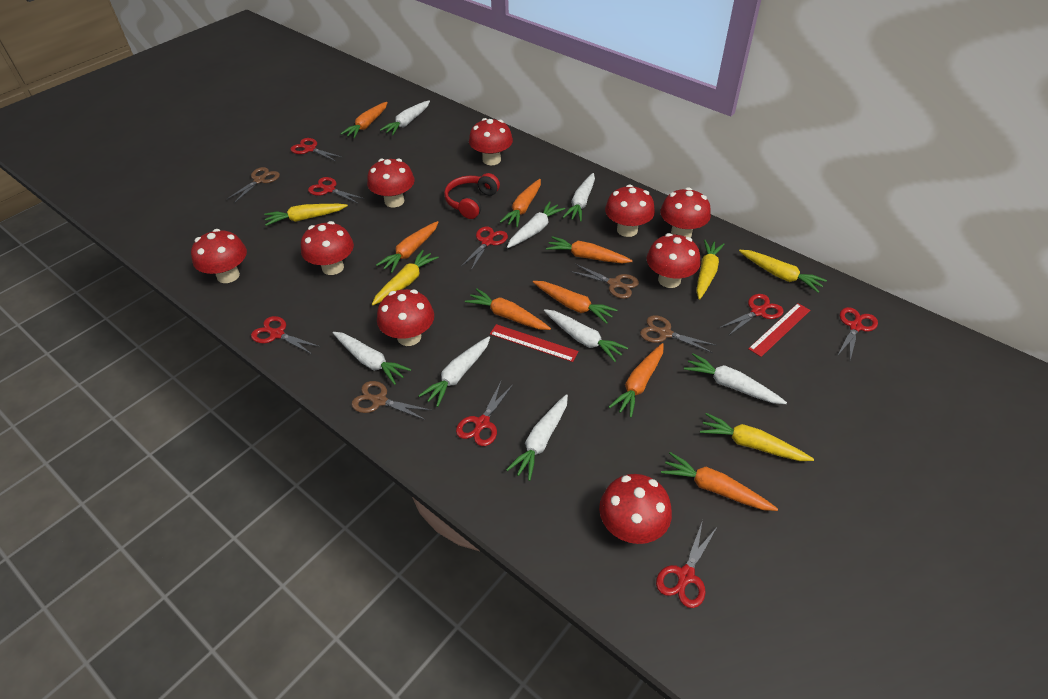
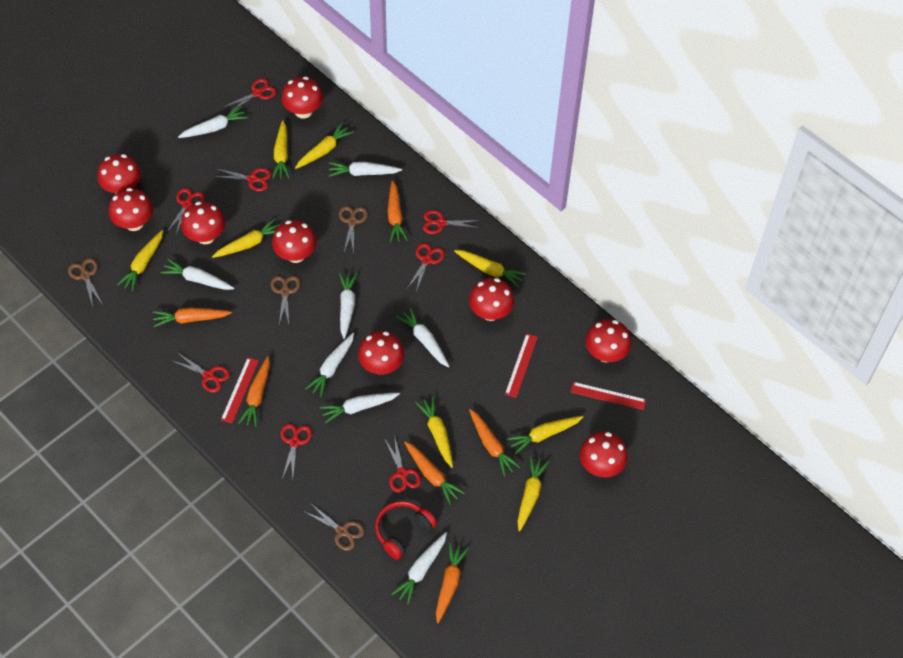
orange carrot: 8 -> 6
red ruler: 2 -> 3
yellow carrot: 5 -> 8

